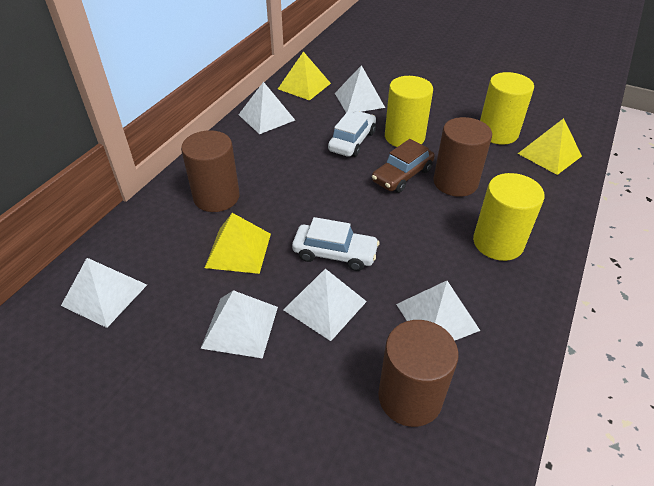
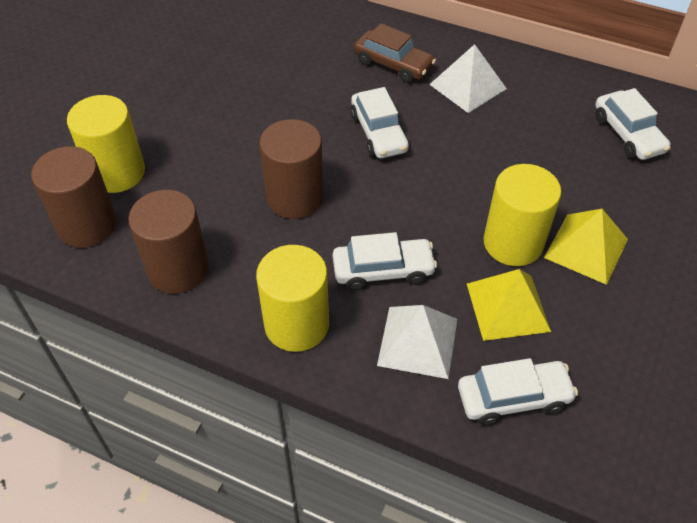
white car: 2 -> 4
white pyramid: 6 -> 2
yellow pyramid: 3 -> 2

